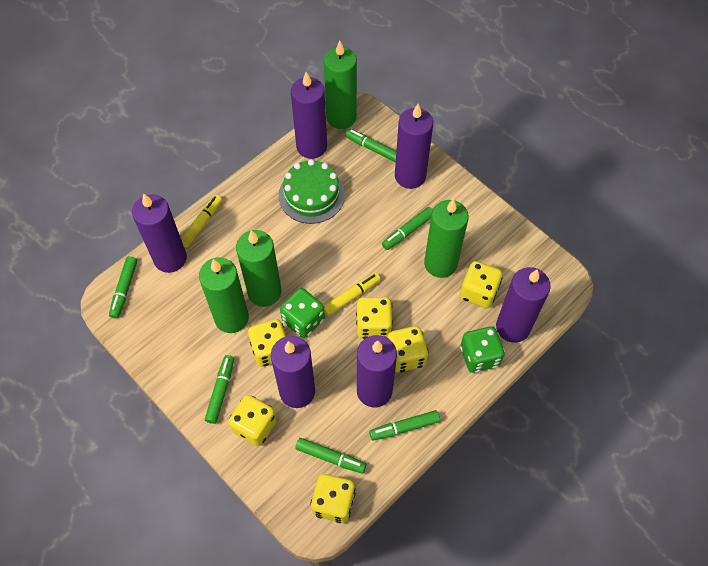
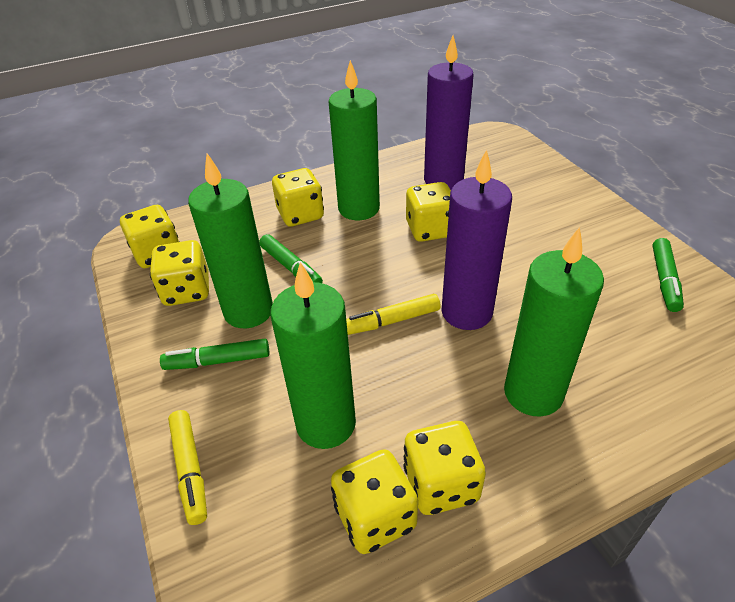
green cake: 1 -> 0
green dice: 2 -> 0
green marker: 6 -> 3
purple candle: 6 -> 2

